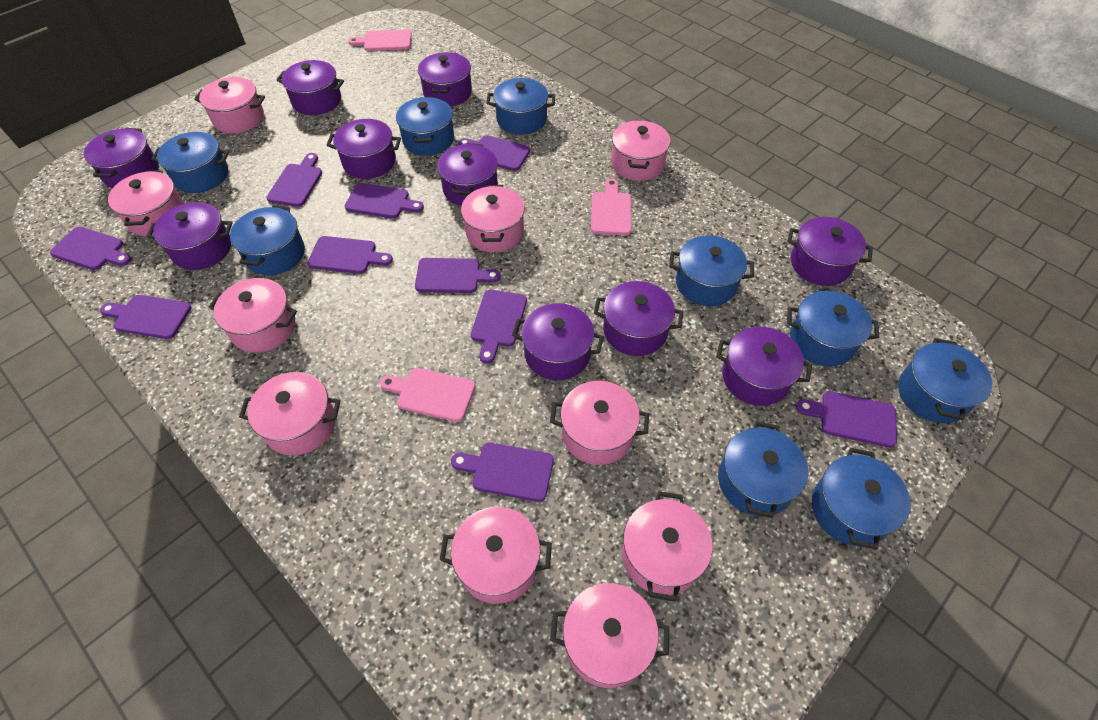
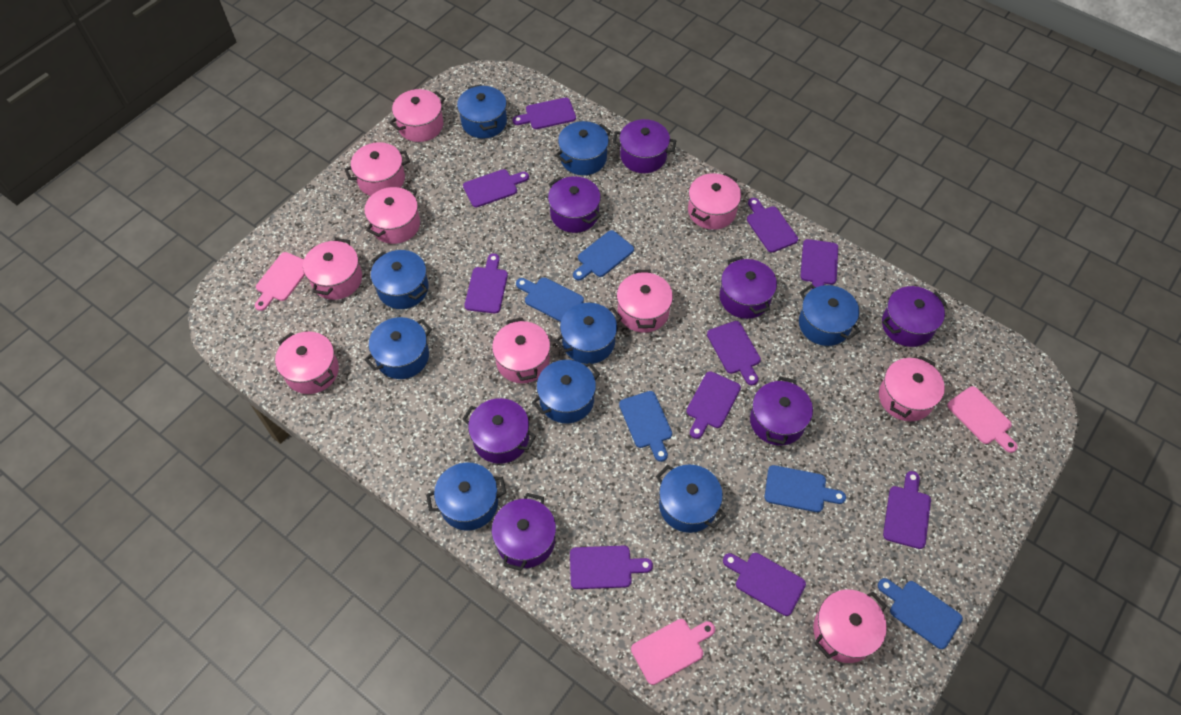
blue cutting board: 0 -> 5
purple pot: 10 -> 7

